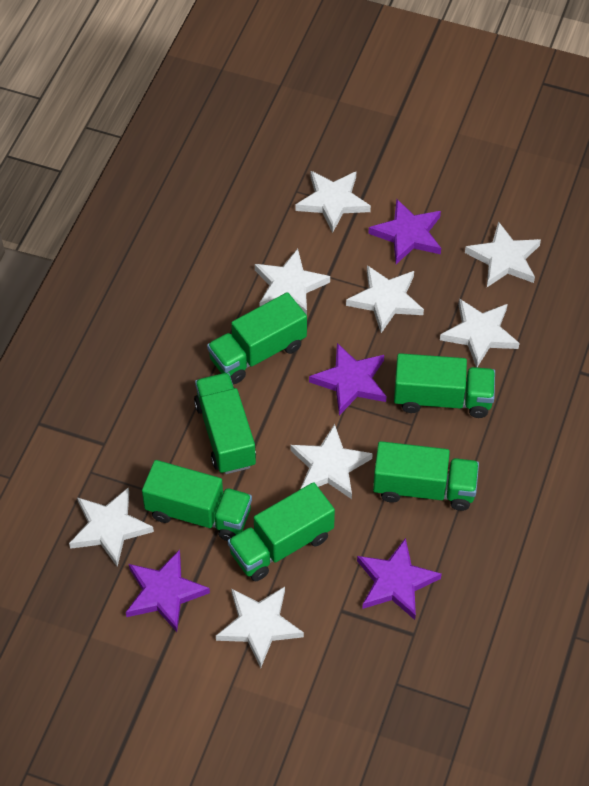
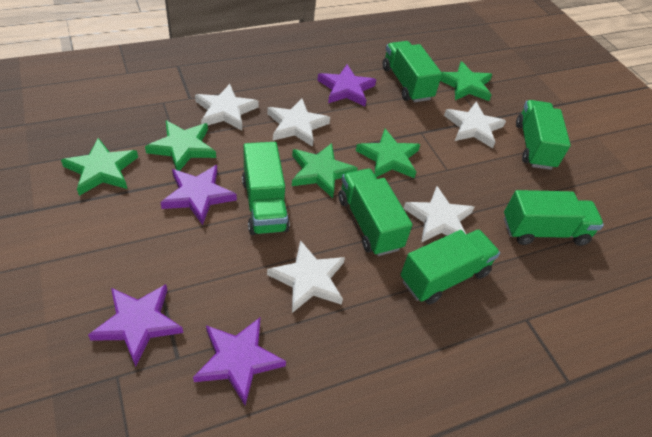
green star: 0 -> 5
white star: 8 -> 5

